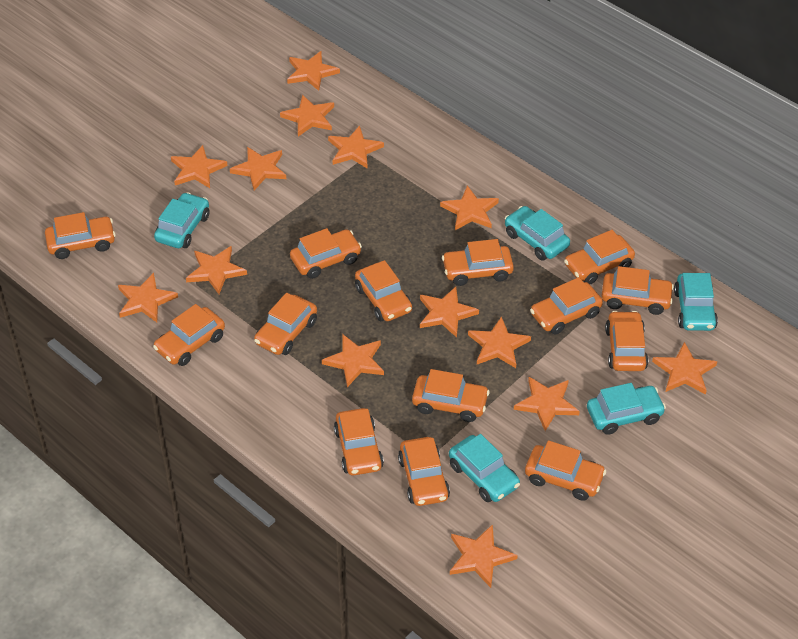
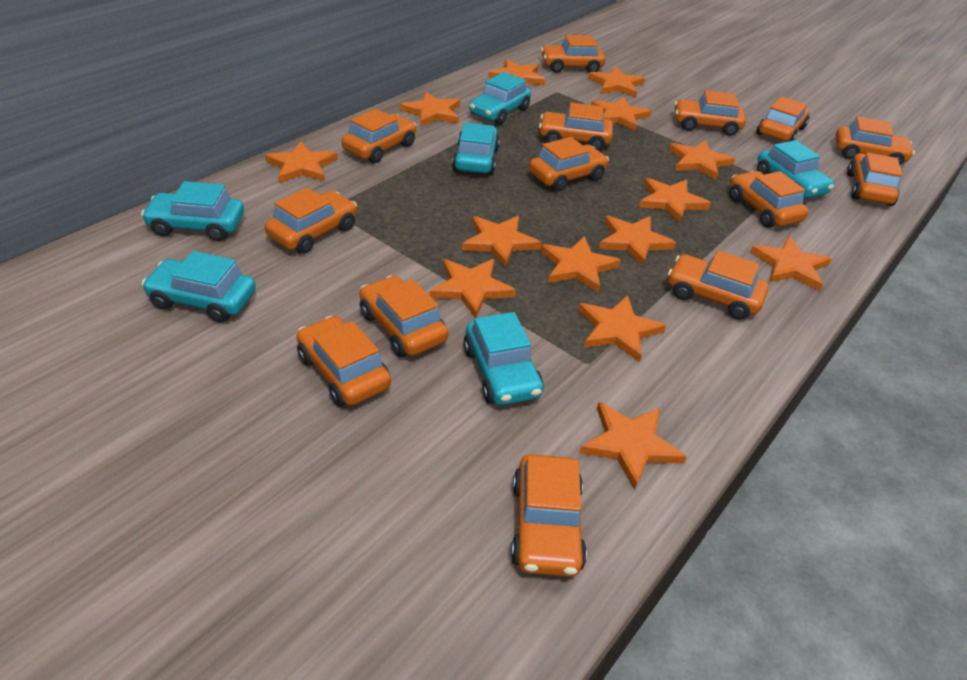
turquoise car: 5 -> 6

